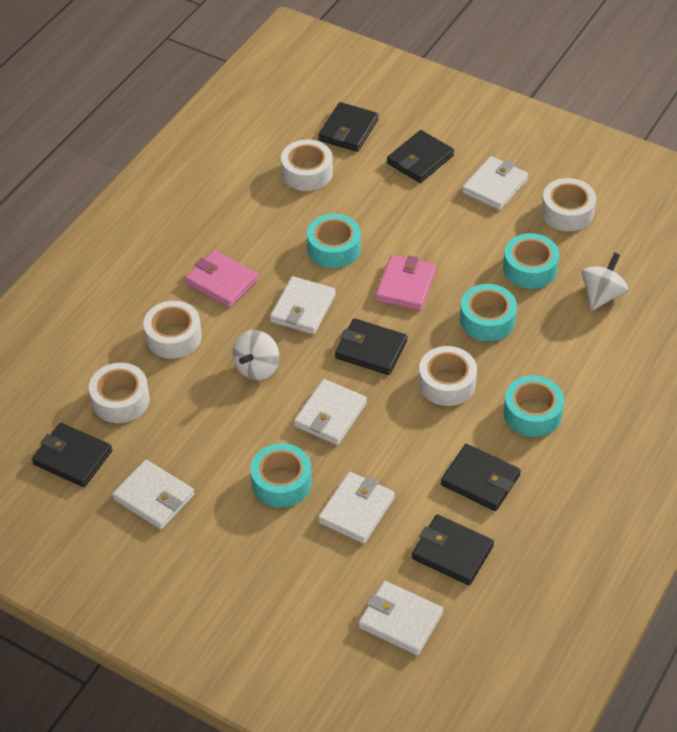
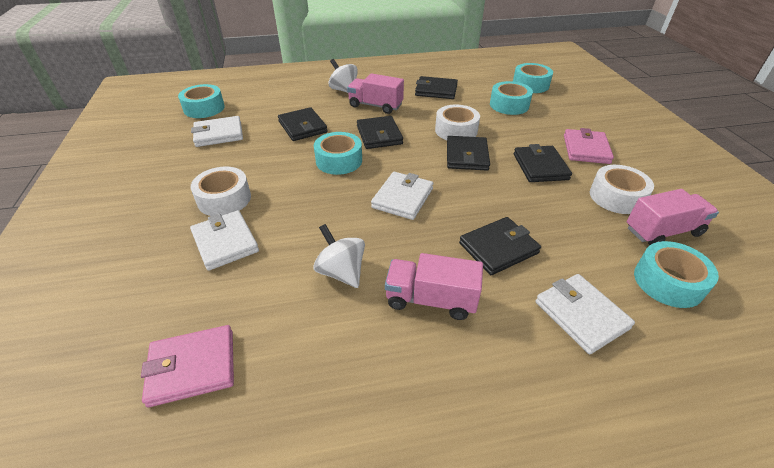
pink truck: 0 -> 3
white tape: 5 -> 3
white wallet: 6 -> 4

